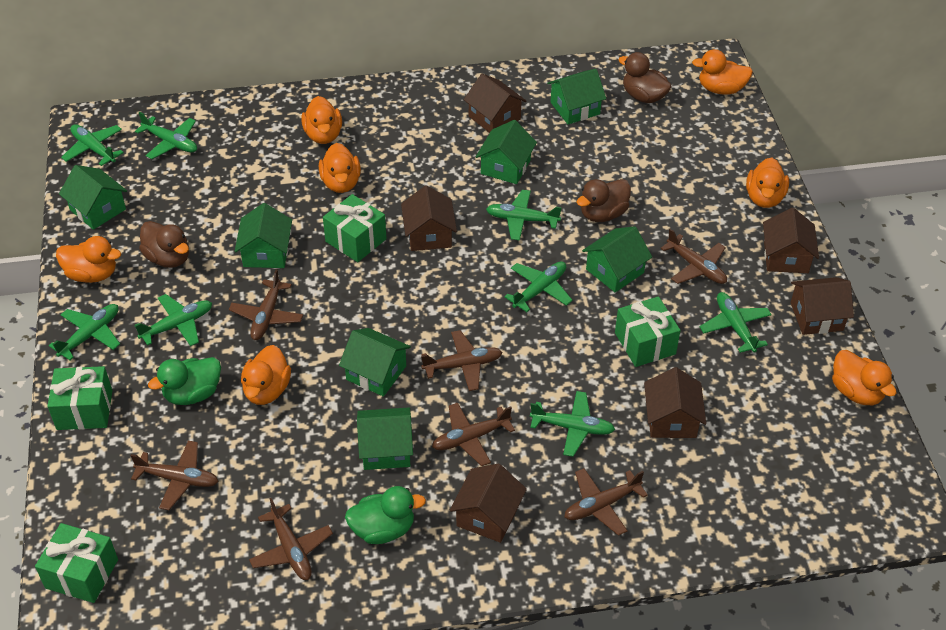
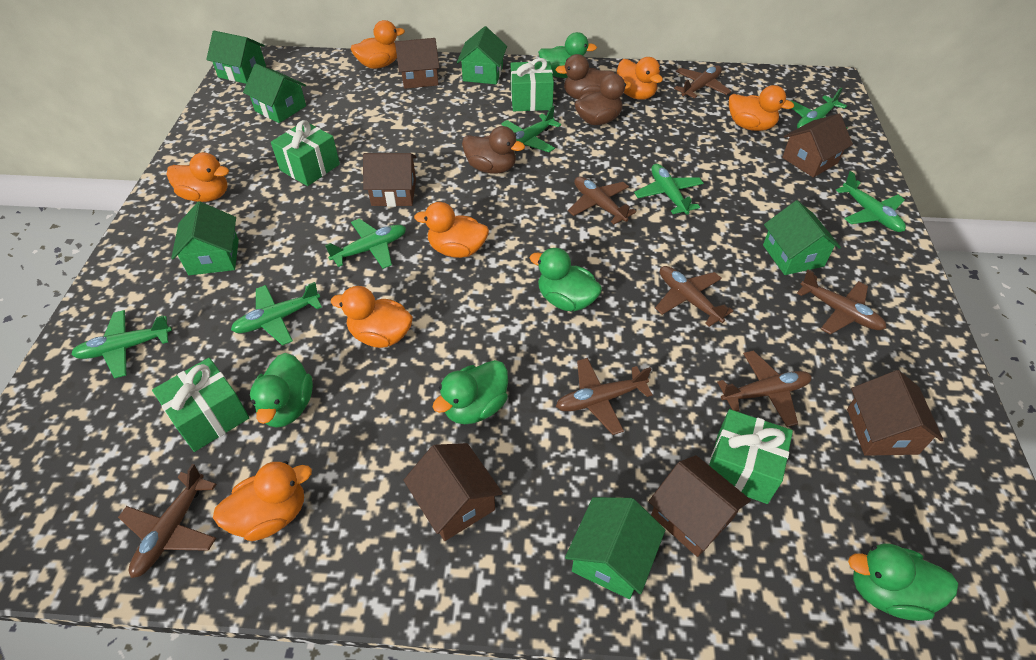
green duck: 2 -> 5
green house: 7 -> 6
green plane: 8 -> 7

